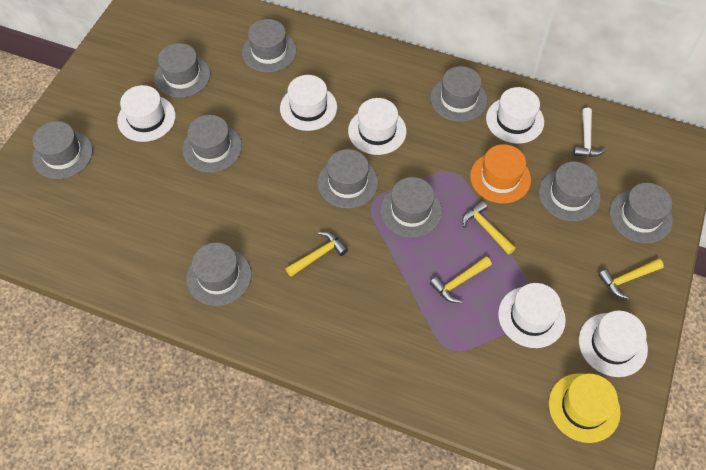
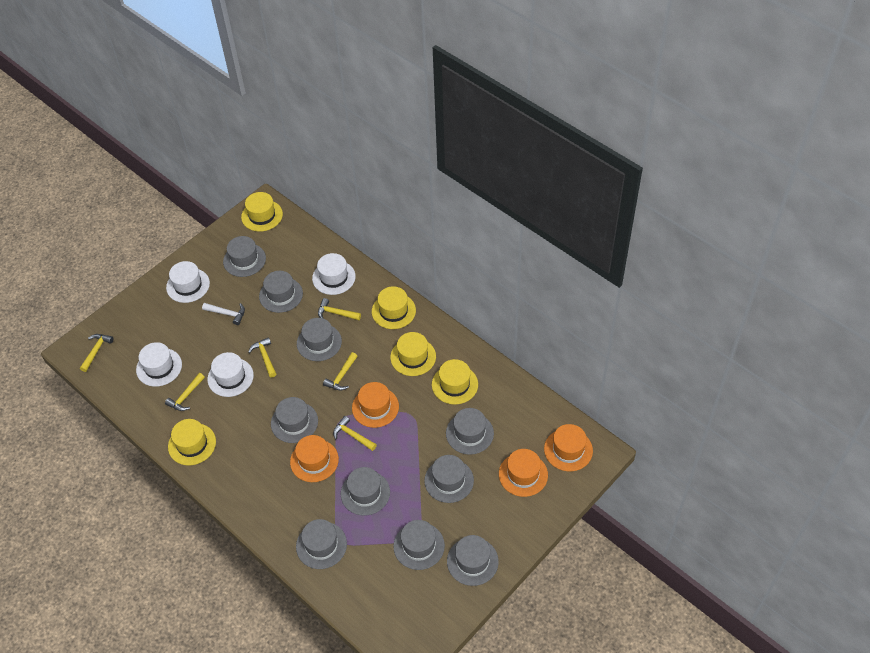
orange hat: 1 -> 4
white hat: 6 -> 4
yellow hammer: 4 -> 6
yellow hat: 1 -> 5

